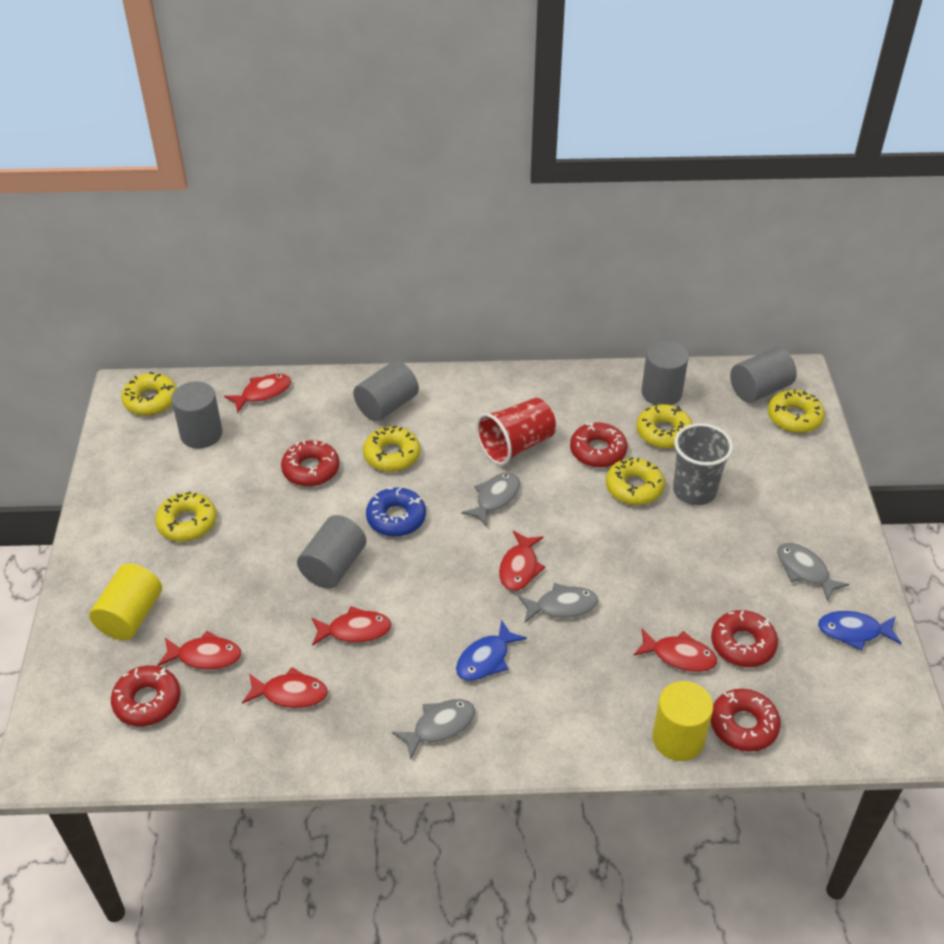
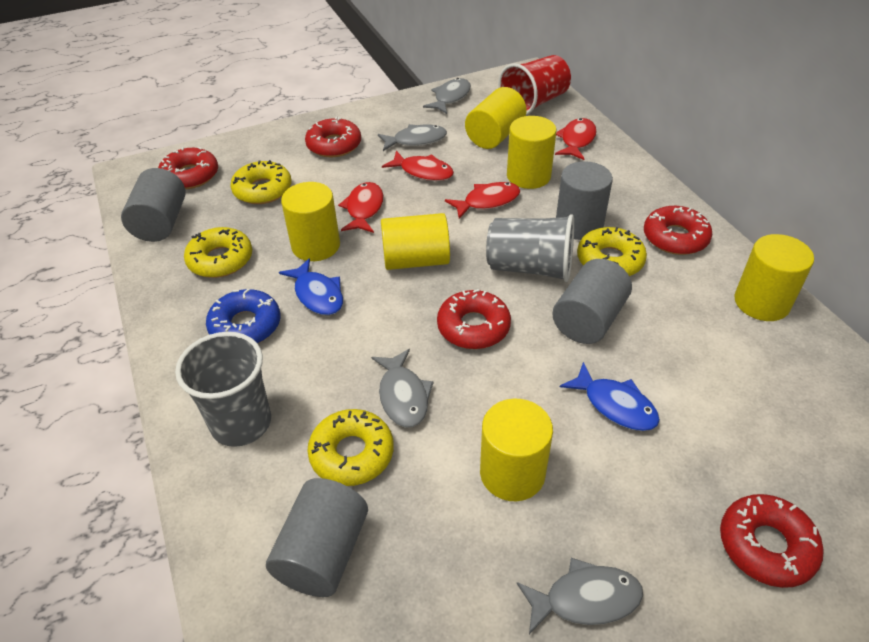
grey cup: 1 -> 2
grey cylinder: 5 -> 4
red fish: 6 -> 4
yellow cylinder: 2 -> 6
yellow donut: 6 -> 4

